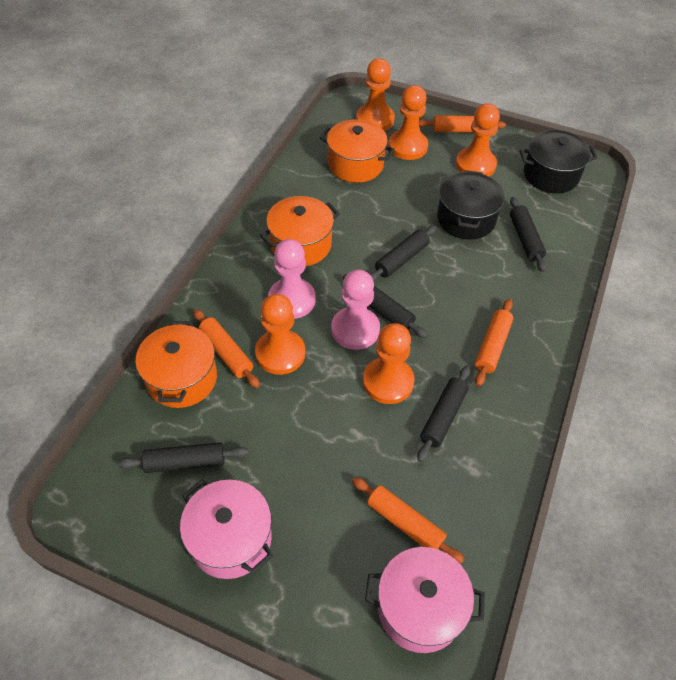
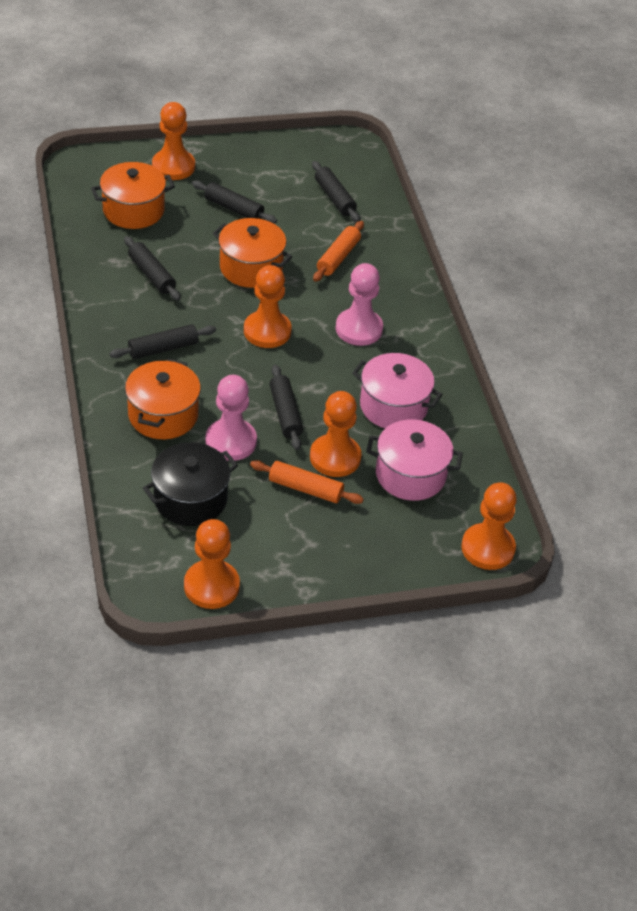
black pot: 2 -> 1
orange rolling pin: 4 -> 2

